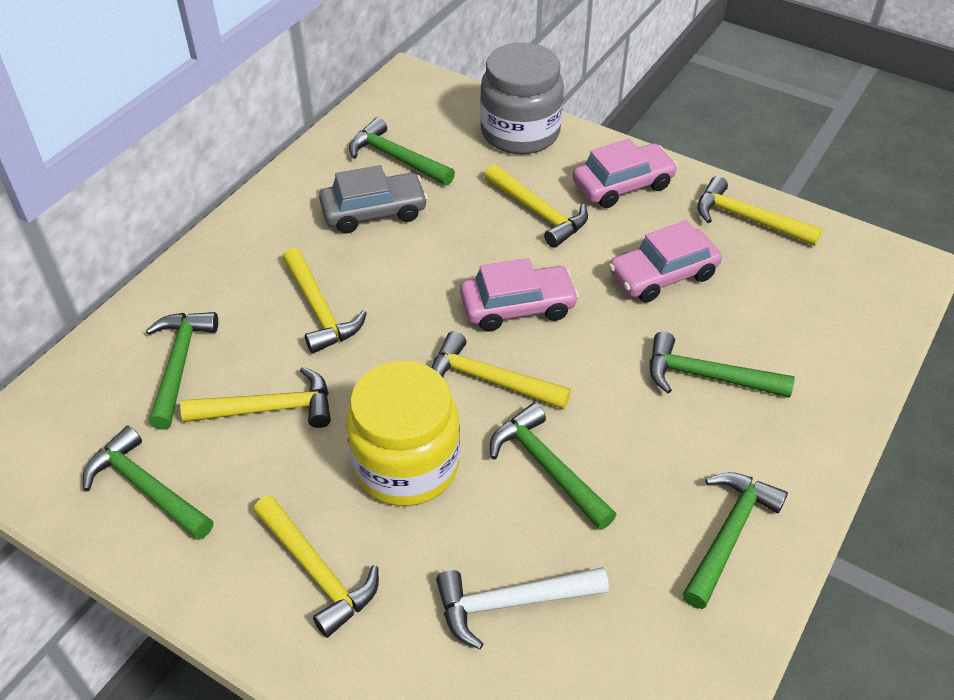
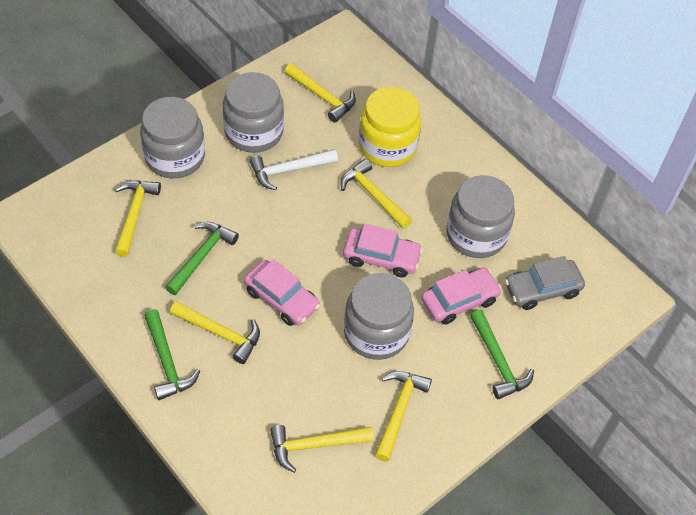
green hammer: 6 -> 3
grey jar: 1 -> 4

